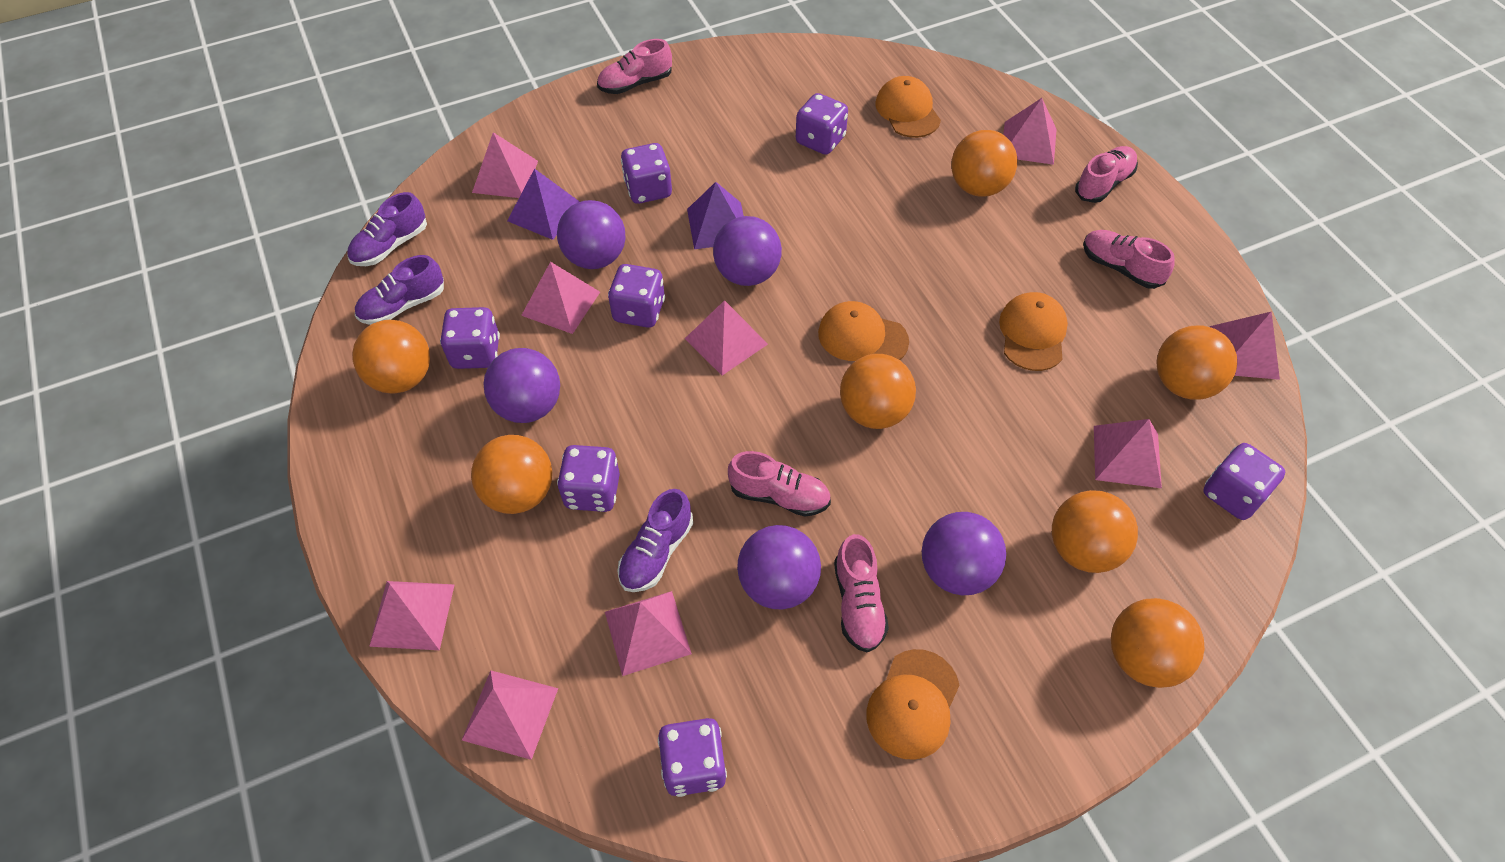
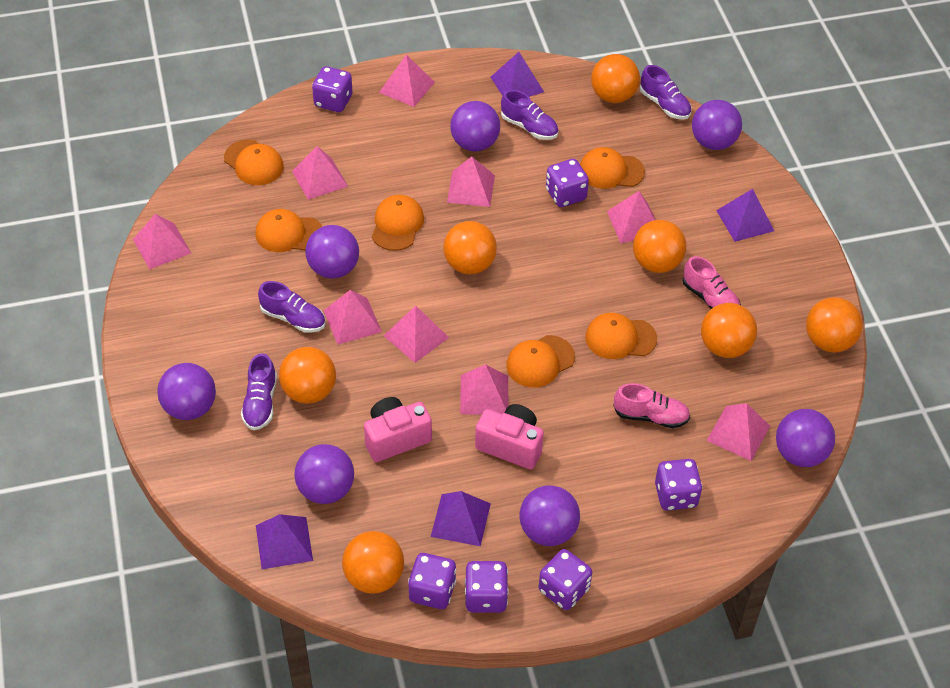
orange cap: 4 -> 6
pink camera: 0 -> 2
pink shoe: 5 -> 2
purple ball: 5 -> 7
purple dice: 7 -> 6
purple pyramid: 2 -> 4
purple shoe: 3 -> 4

